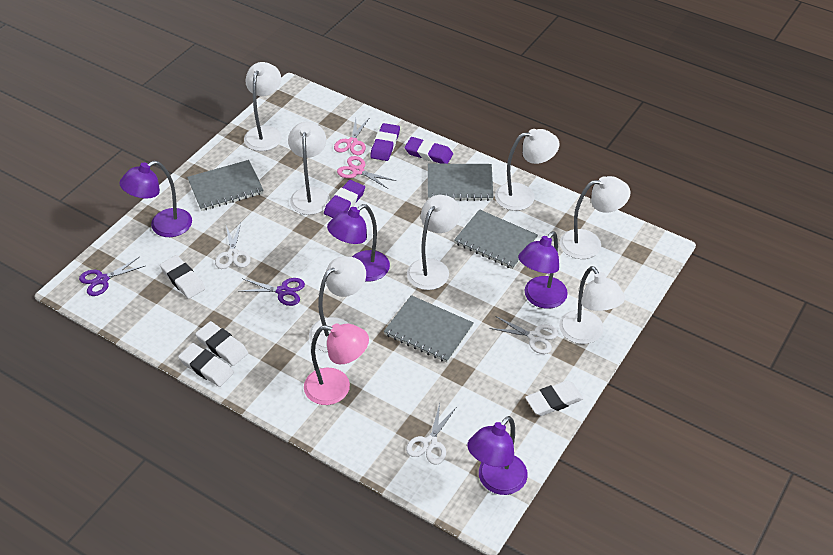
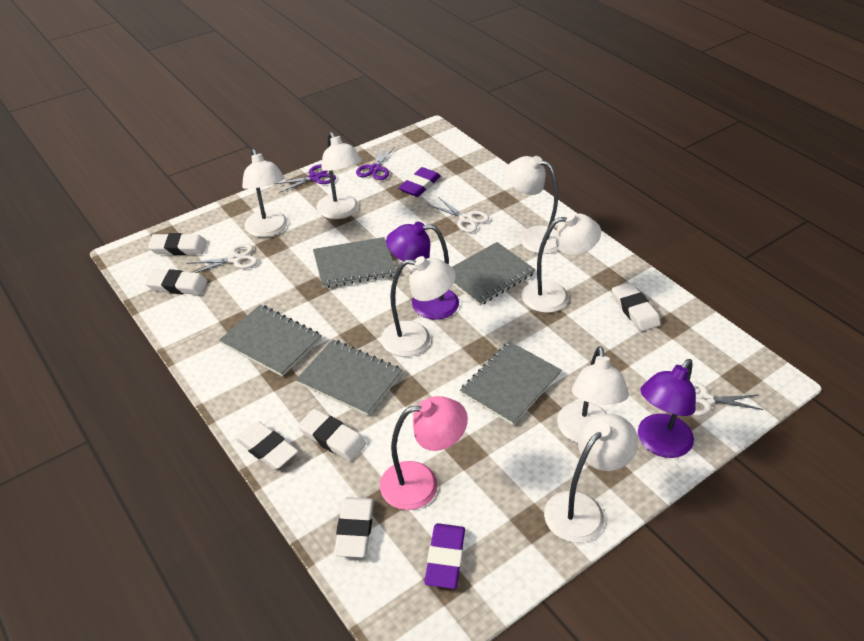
grey notebook: 4 -> 5
pink scissors: 2 -> 0
purple eraser: 3 -> 2
purple lamp: 4 -> 2
white eraser: 4 -> 6

